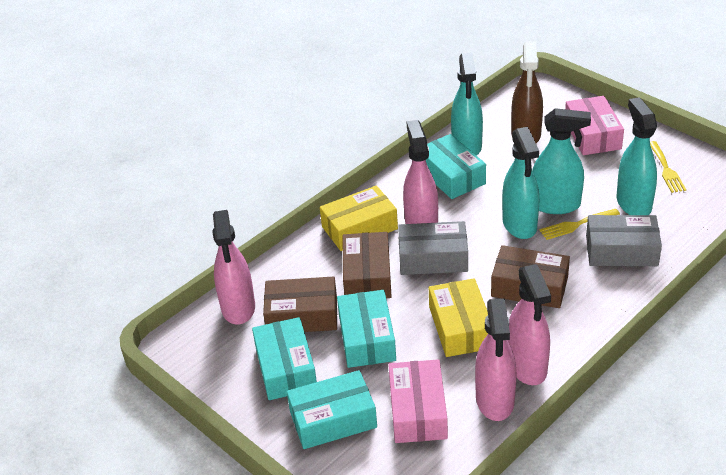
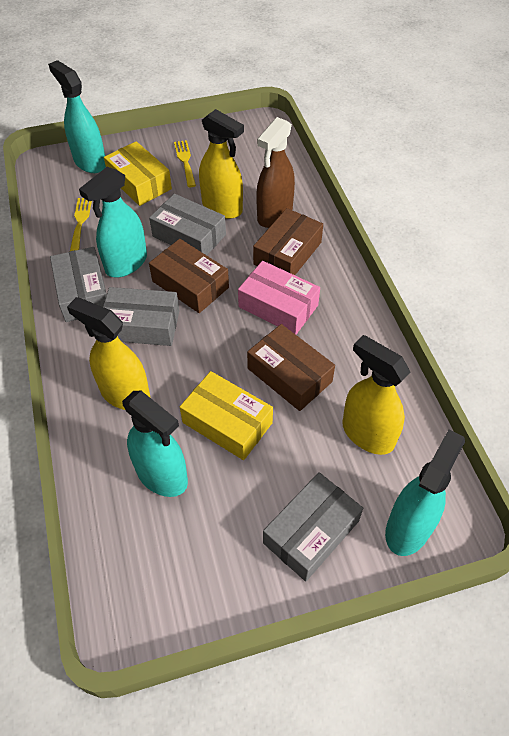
grey box: 2 -> 4
pink box: 2 -> 1
pink spray bottle: 4 -> 0
turquoise box: 4 -> 0
yellow spray bottle: 0 -> 3

